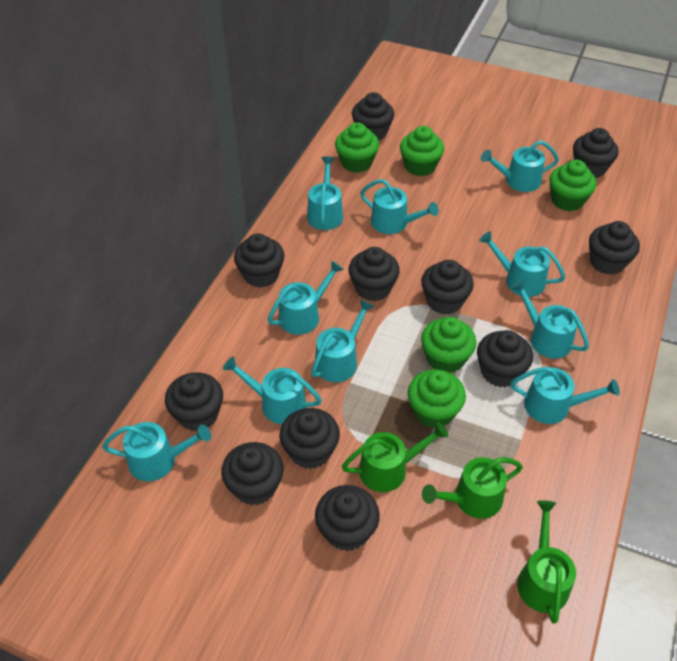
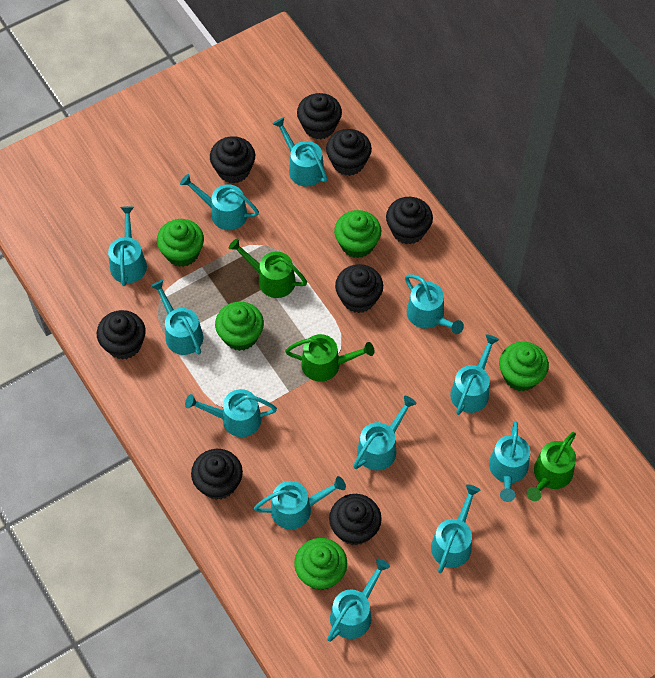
black cupcake: 11 -> 8
turquoise watering can: 10 -> 12

